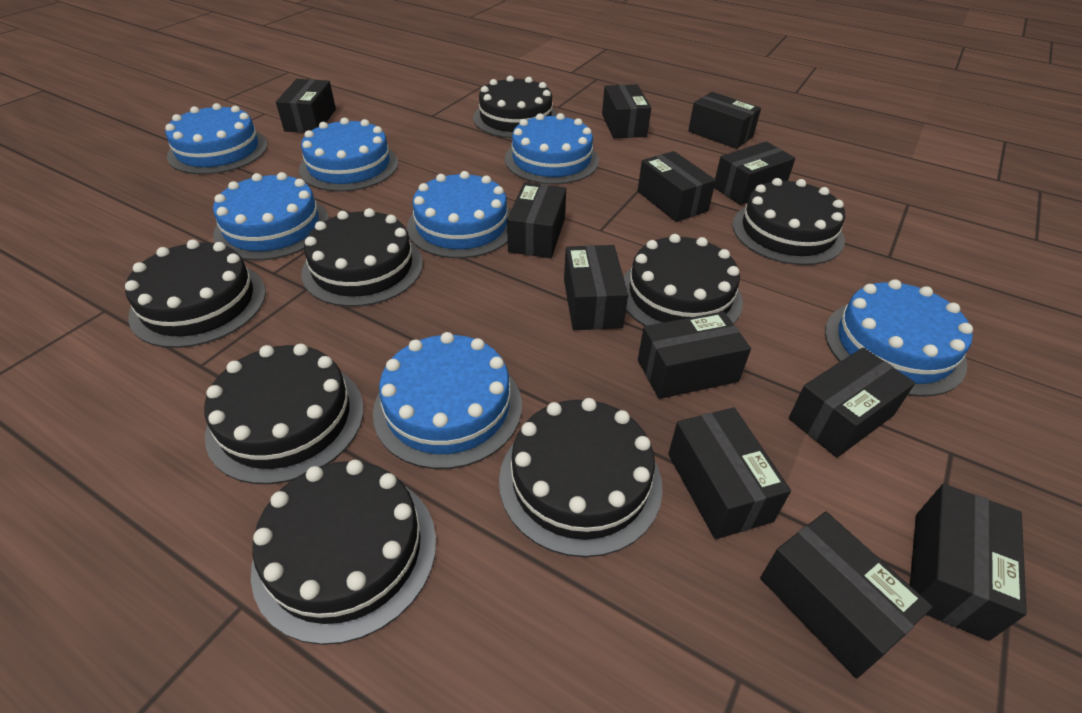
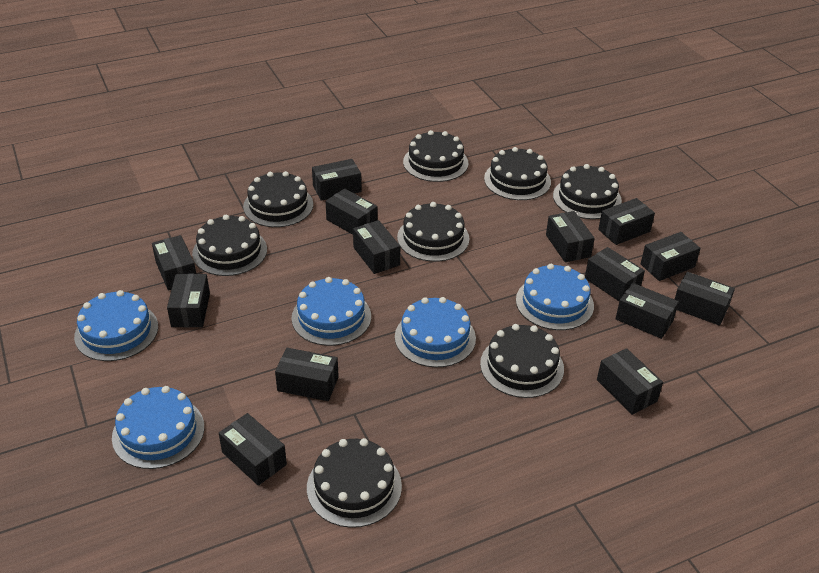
black box: 12 -> 14
blue cake: 7 -> 5

